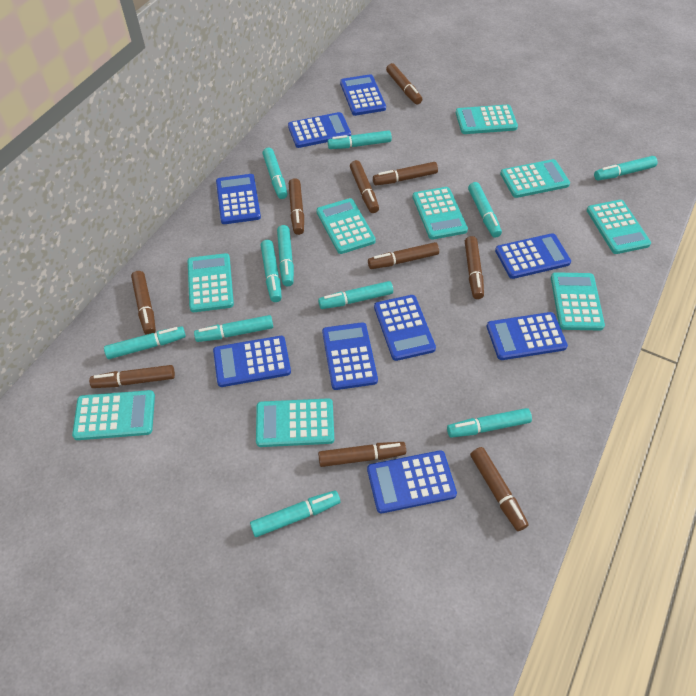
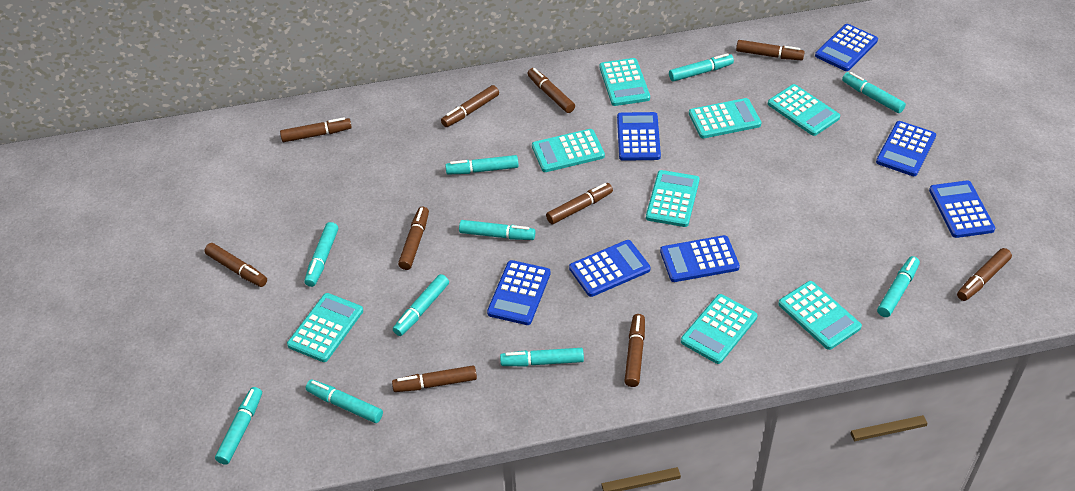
blue calculator: 9 -> 7
turquoise calculator: 9 -> 8
turquoise marker: 11 -> 10

